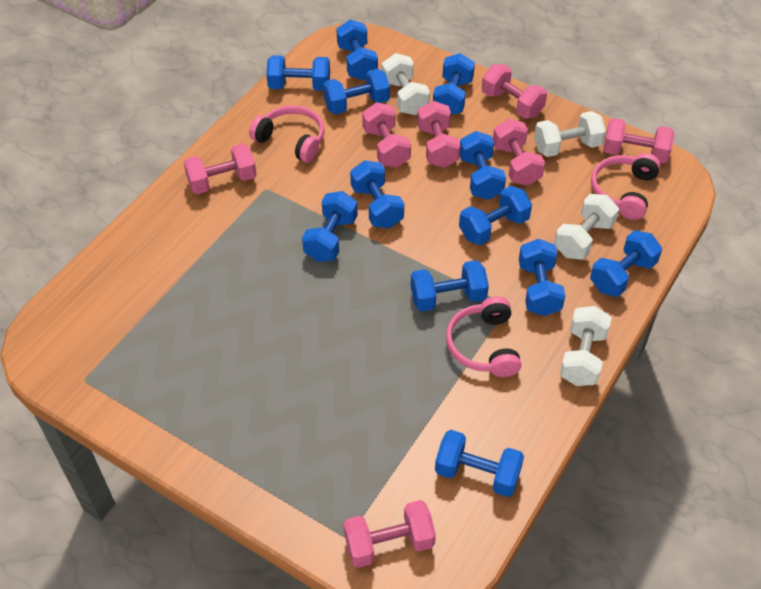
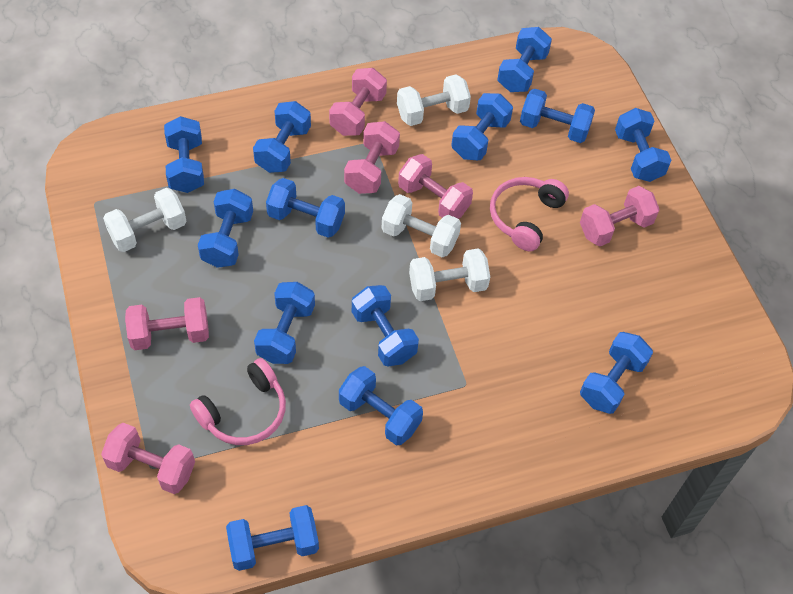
blue dumbbell: 12 -> 13
pink dumbbell: 7 -> 6
pink headphones: 3 -> 2

